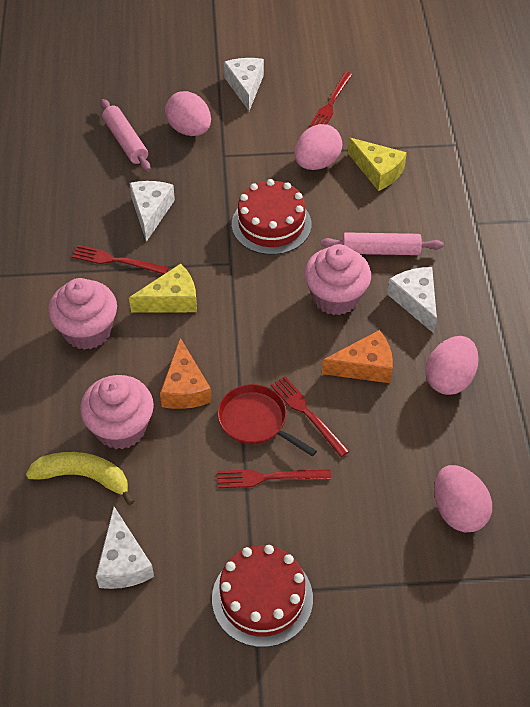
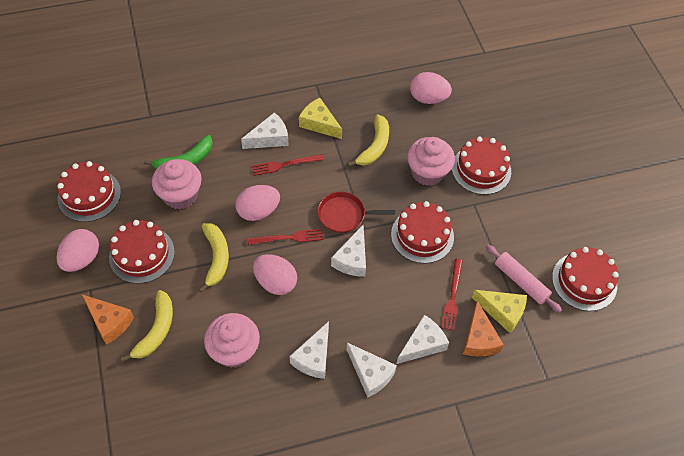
green banana: 0 -> 1
pink rolling pin: 2 -> 1
red cake: 2 -> 5
red fork: 4 -> 3
white cheese: 4 -> 5
yellow banana: 1 -> 3

